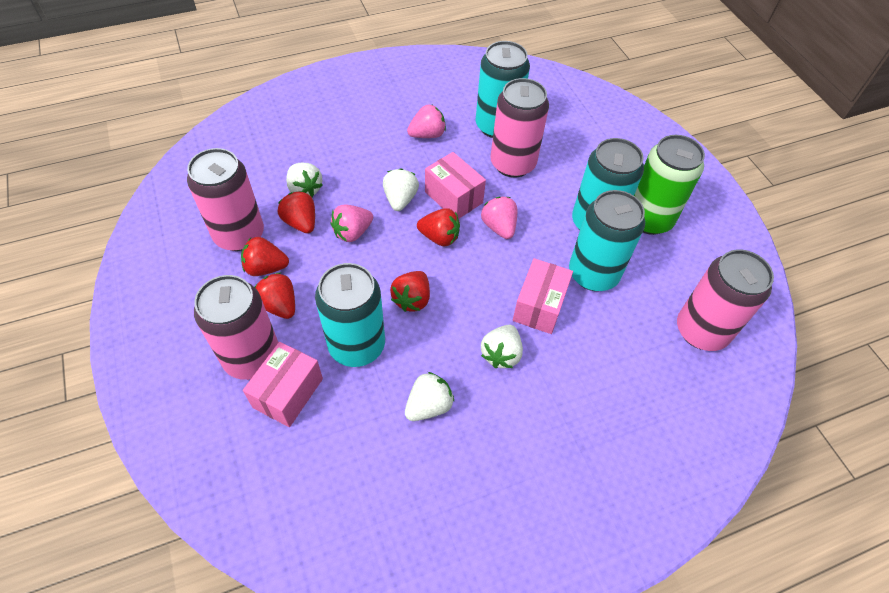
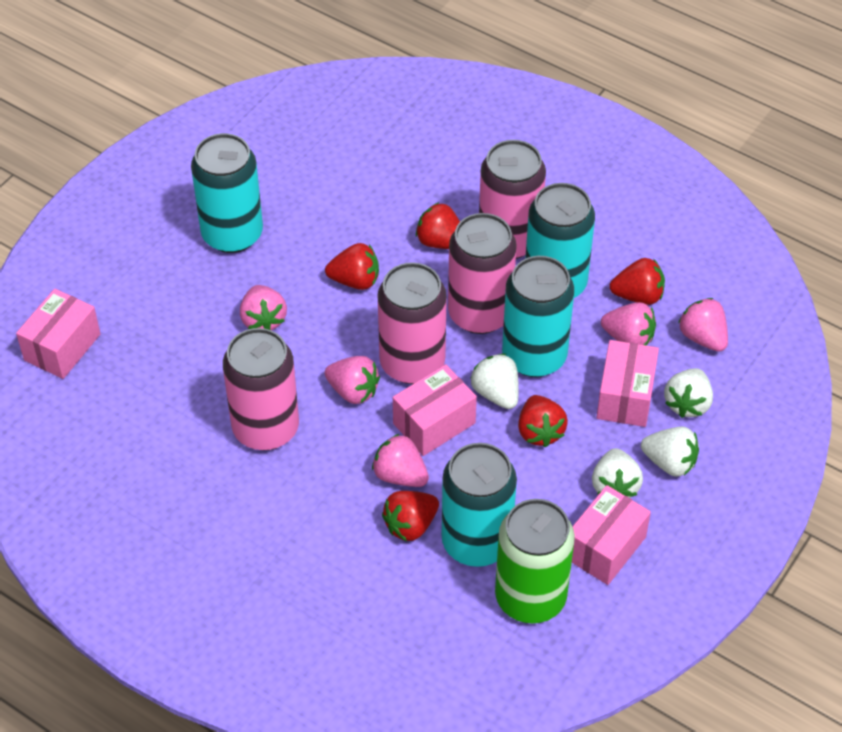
pink box: 3 -> 4
pink strawberry: 3 -> 5

